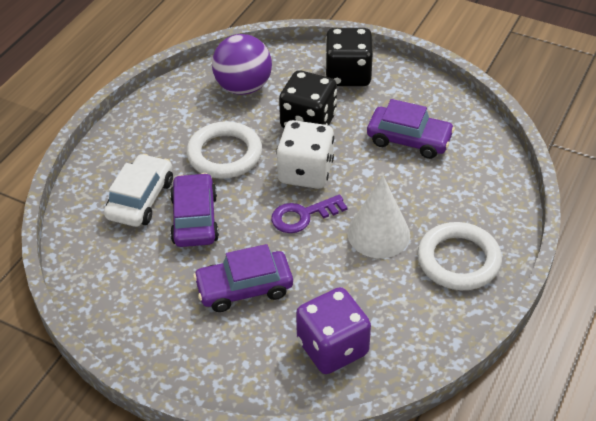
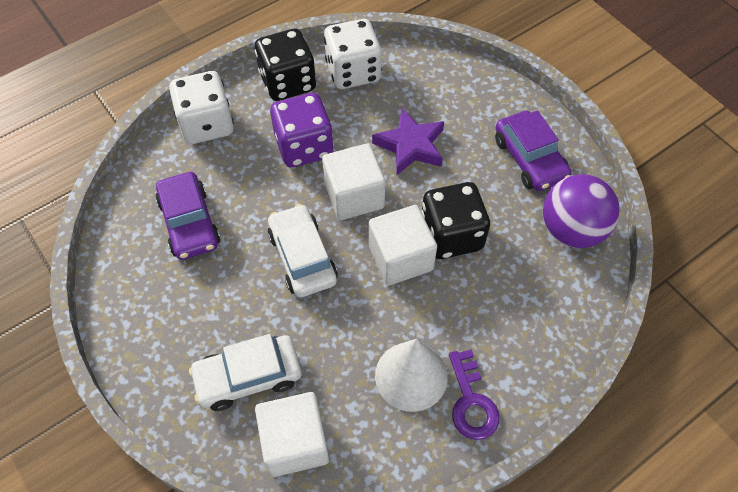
purple car: 3 -> 2
purple star: 0 -> 1
white car: 1 -> 2
white cube: 0 -> 3
white dice: 1 -> 2
white ring: 2 -> 0

